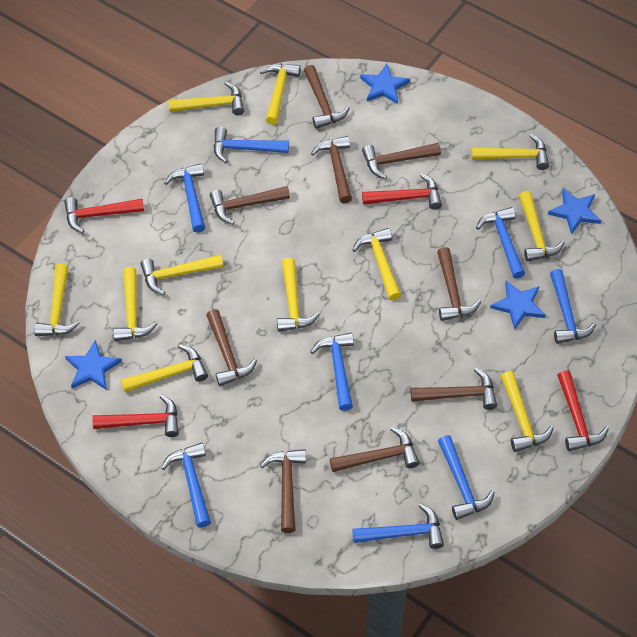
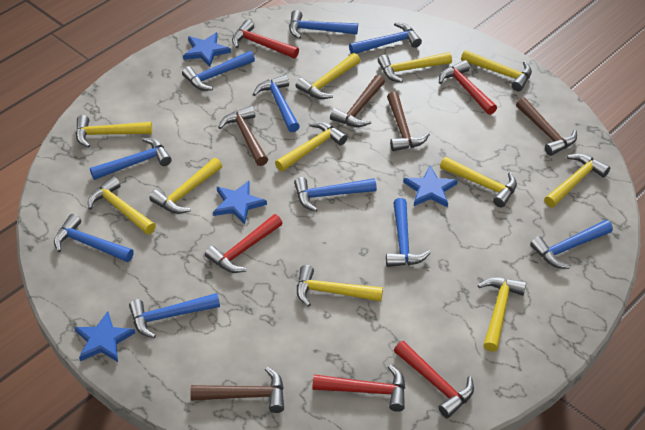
blue hammer: 8 -> 10
brown hammer: 9 -> 5
red hammer: 4 -> 5

